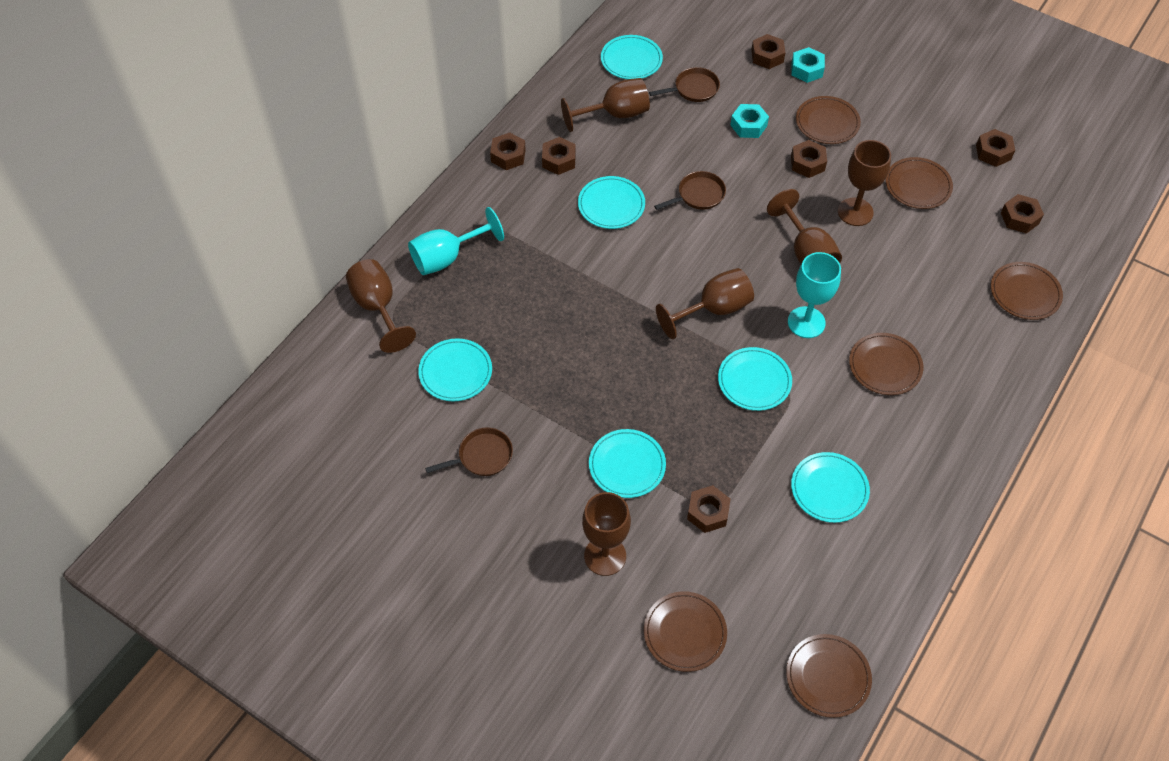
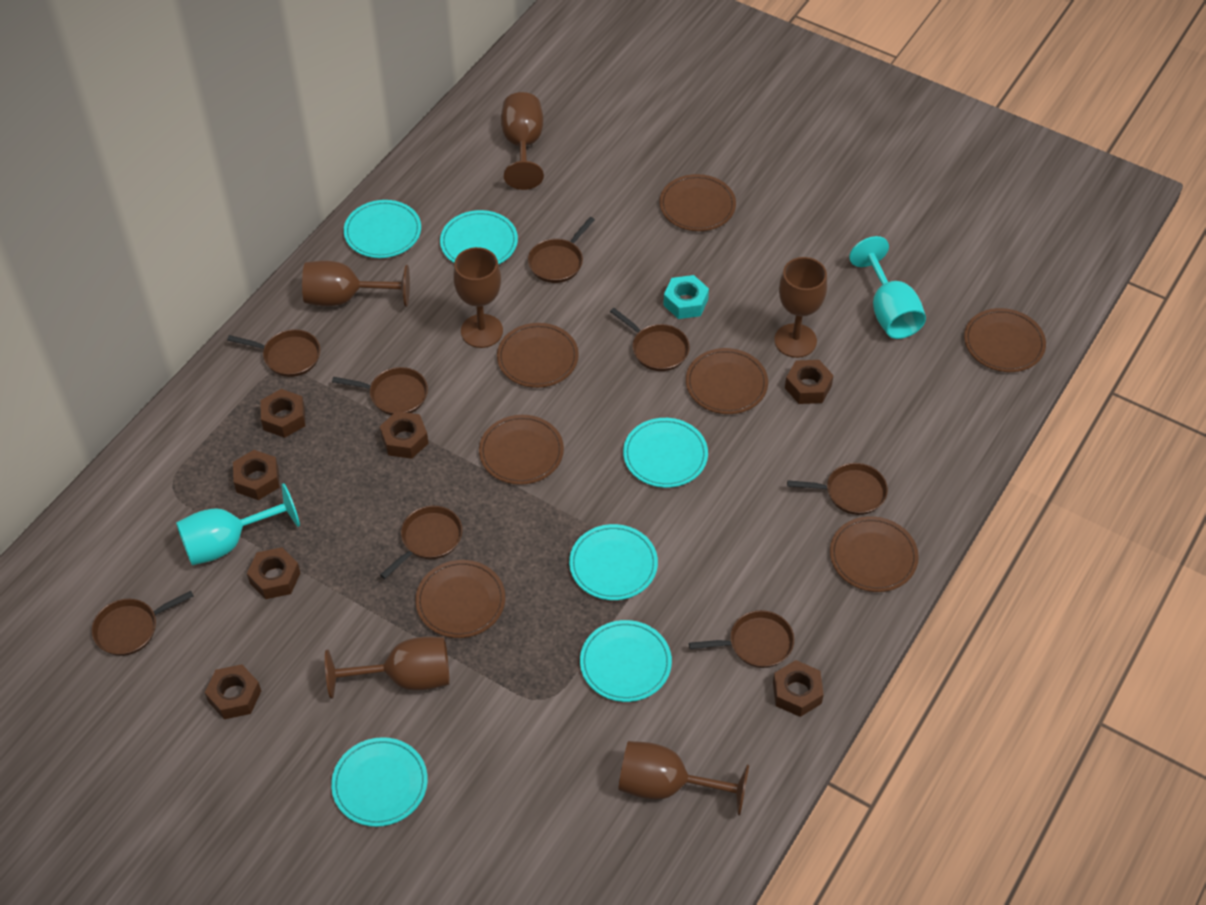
brown pan: 3 -> 8
brown plate: 6 -> 7
turquoise nut: 2 -> 1

